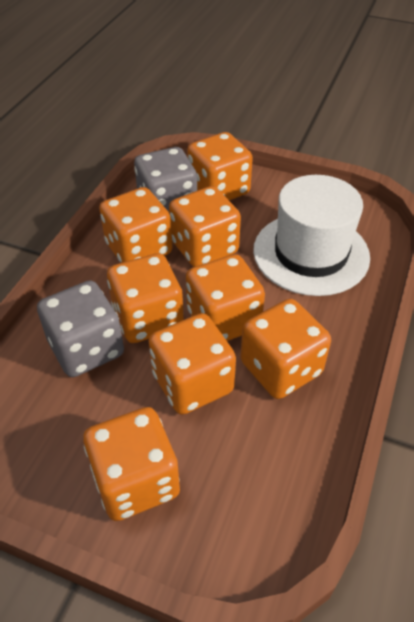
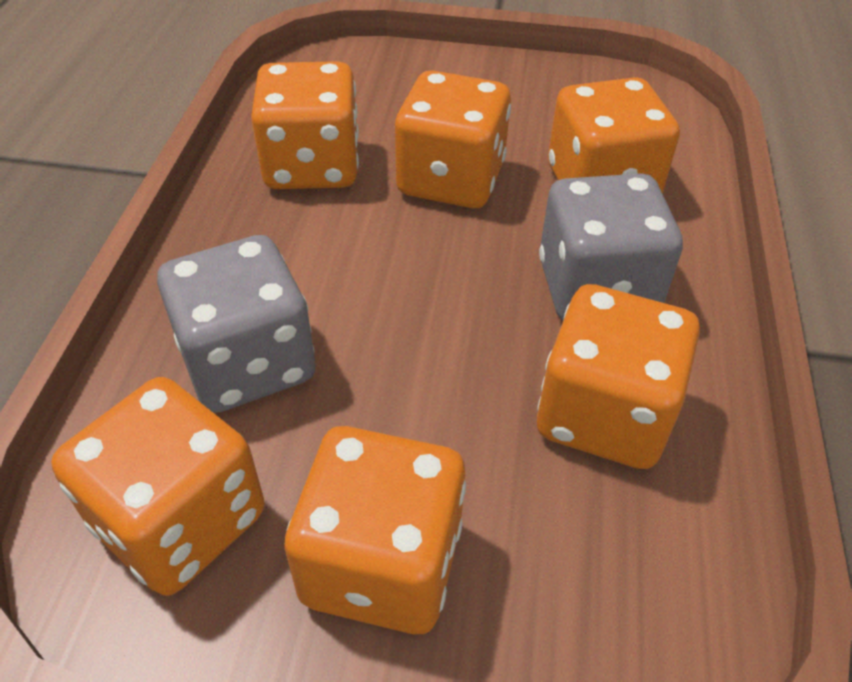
orange dice: 8 -> 6
white hat: 1 -> 0

